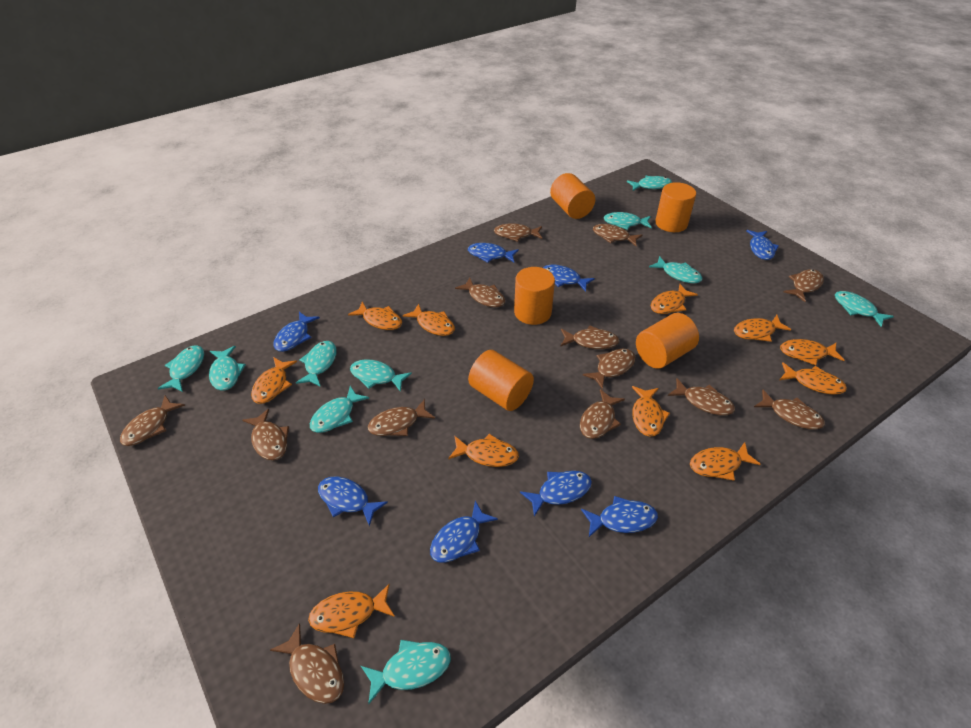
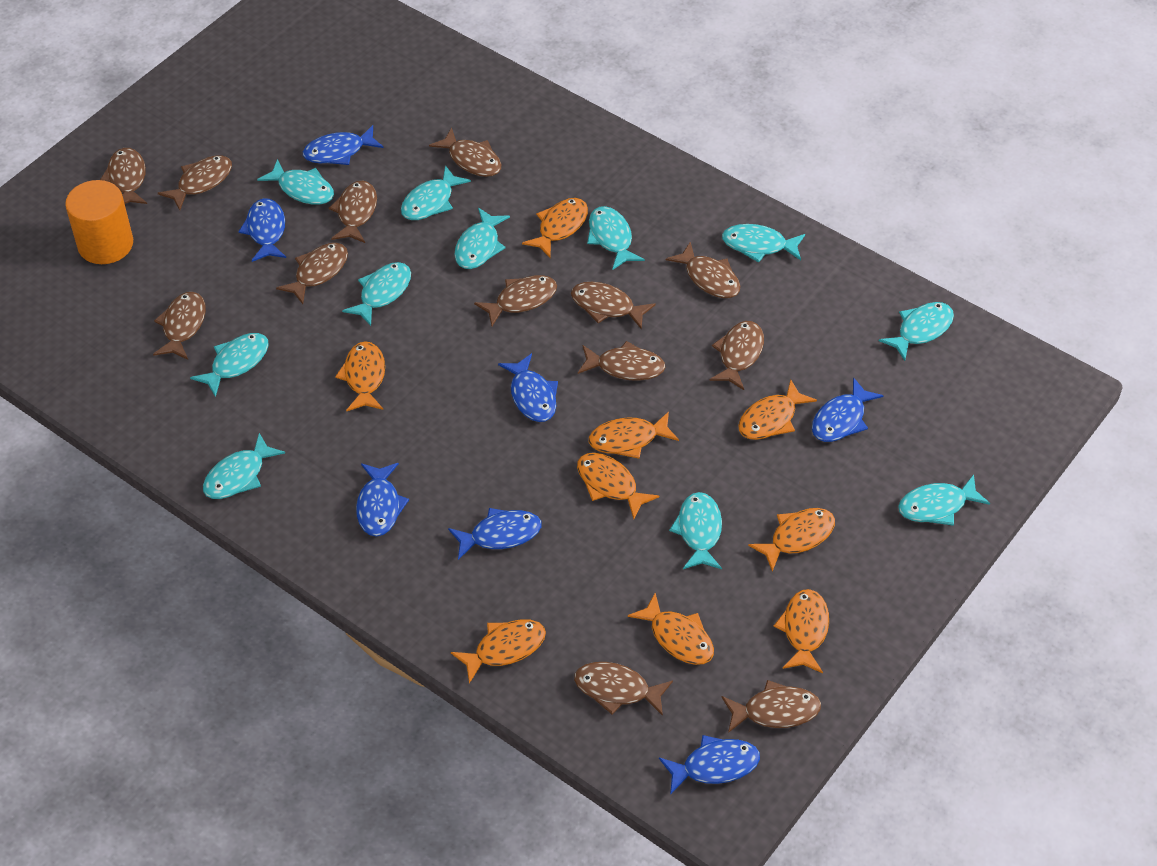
blue fish: 8 -> 7
orange cylinder: 5 -> 1
orange fish: 11 -> 9
turquoise fish: 10 -> 11

